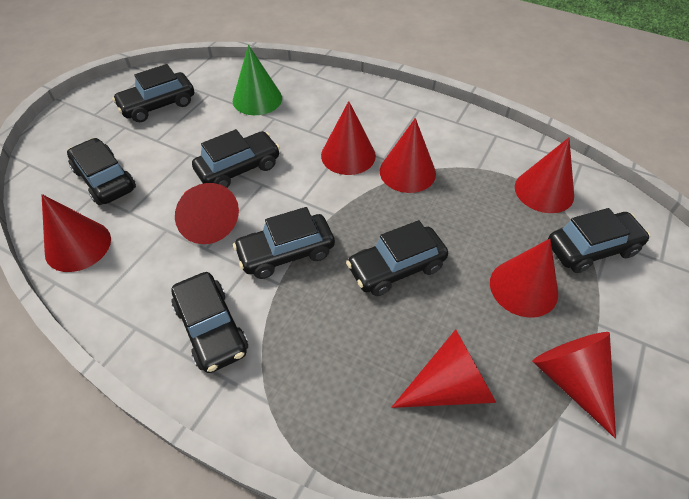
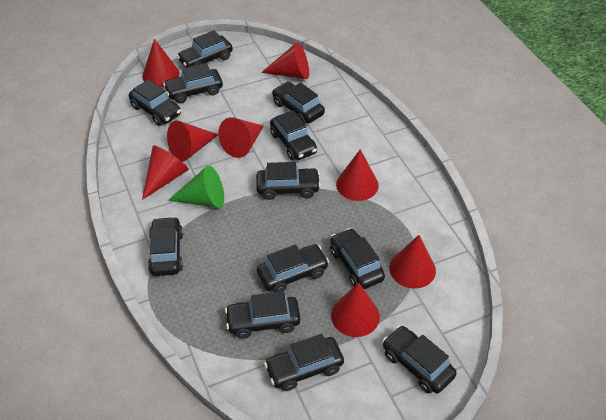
black car: 7 -> 12

